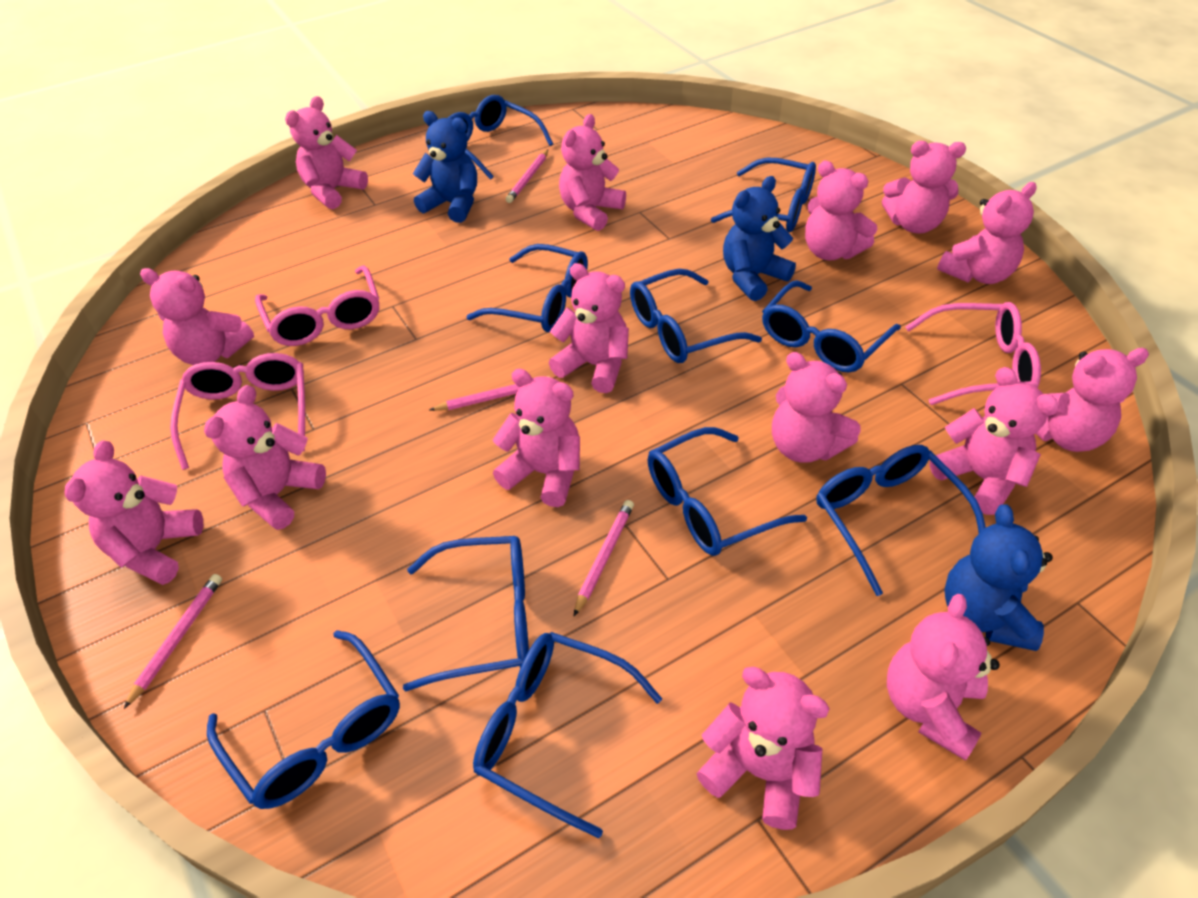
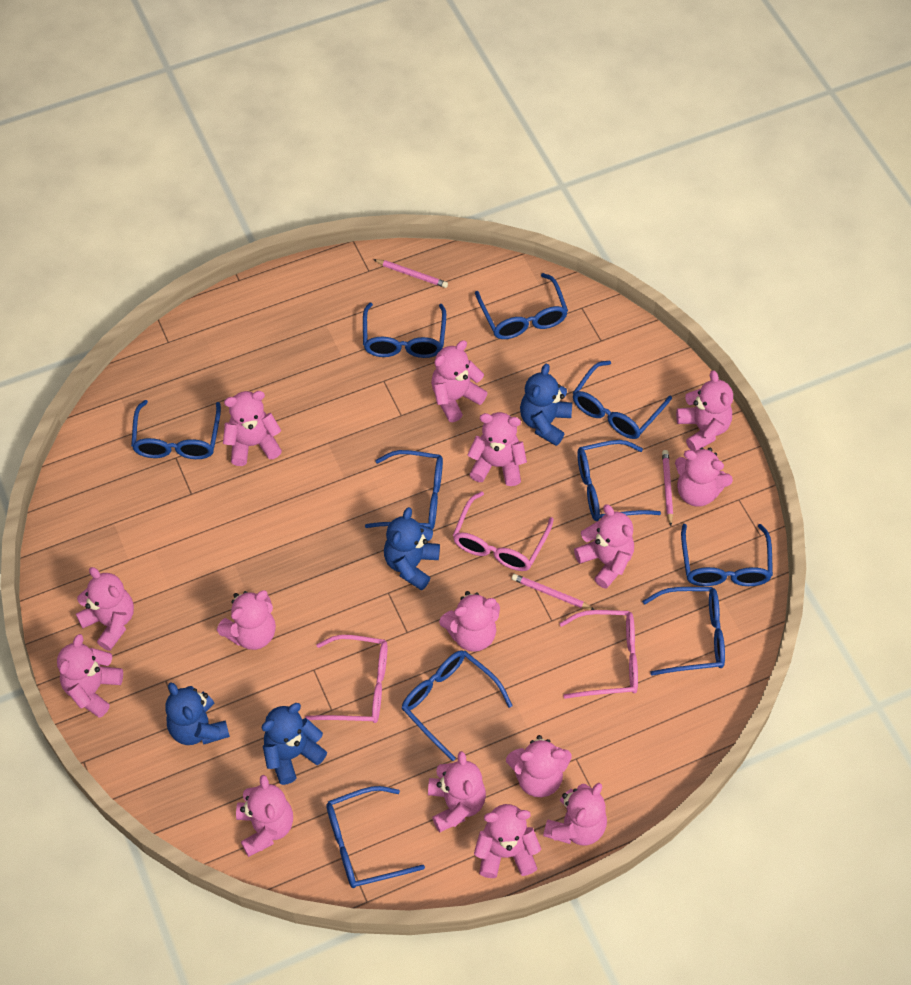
blue teddy bear: 3 -> 4
pink pencil: 4 -> 3

